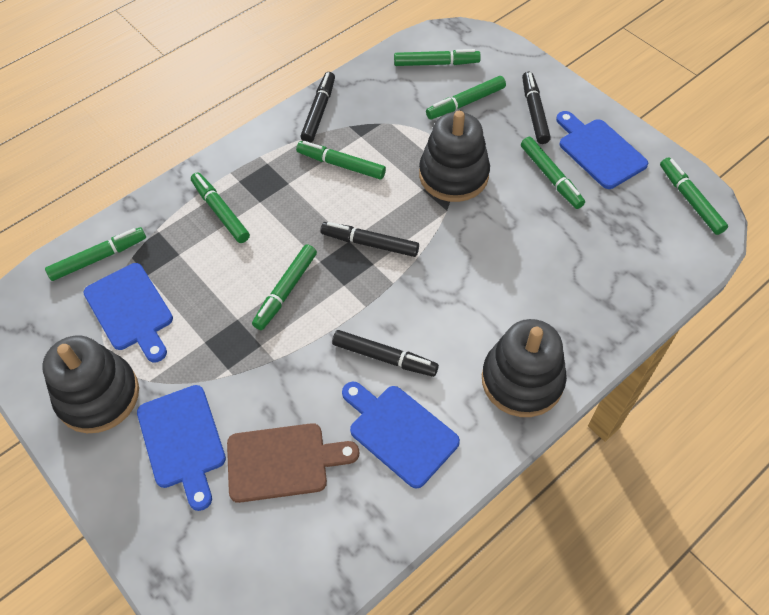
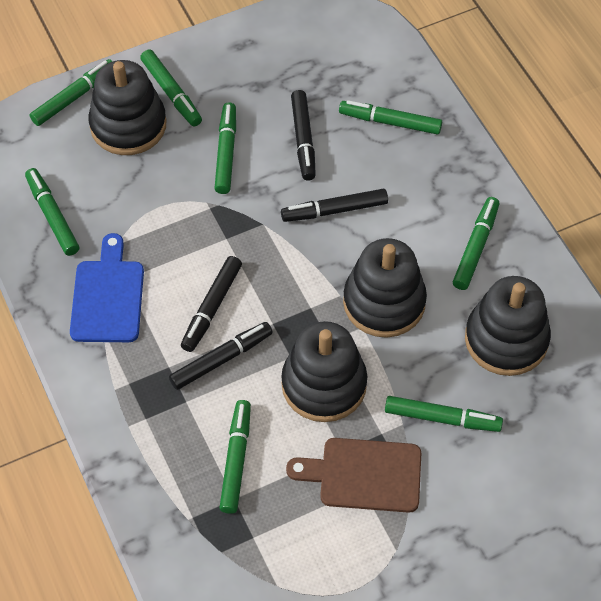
black stacking toy: 3 -> 4
blue cutting board: 4 -> 1

